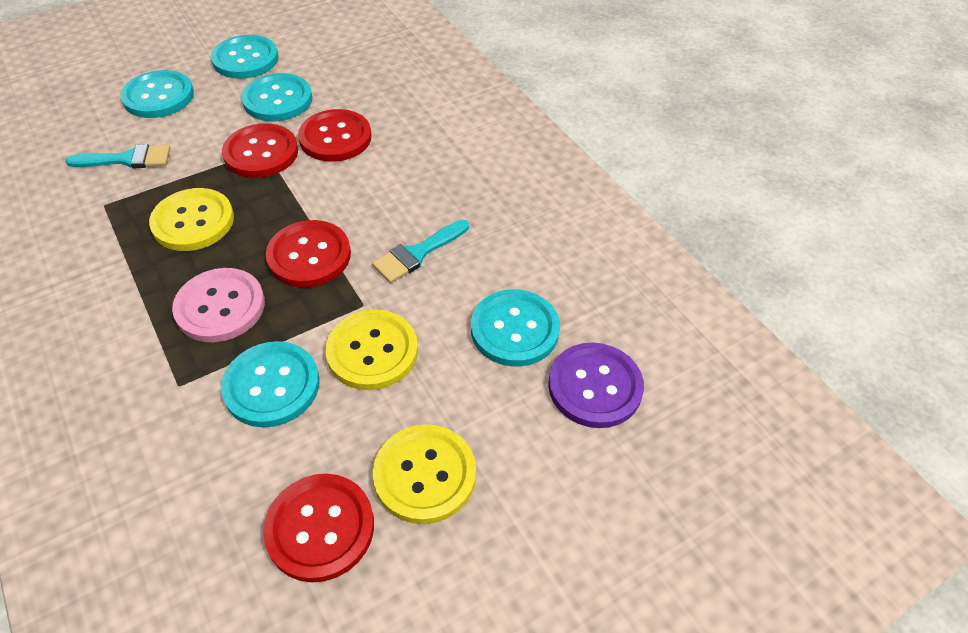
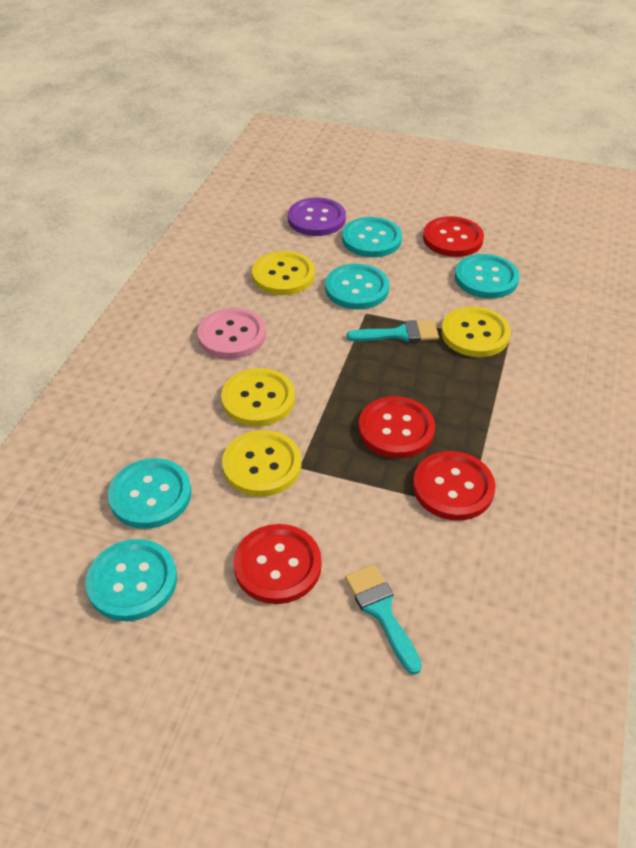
yellow button: 3 -> 4

